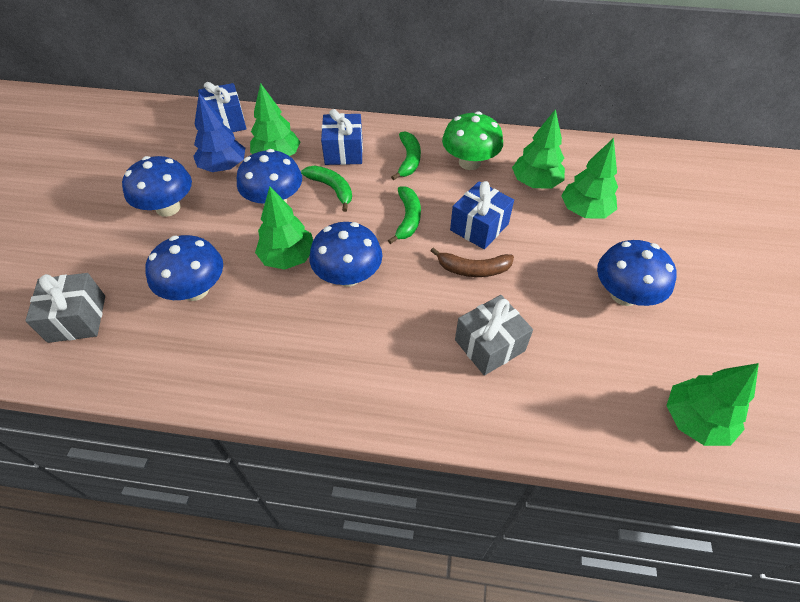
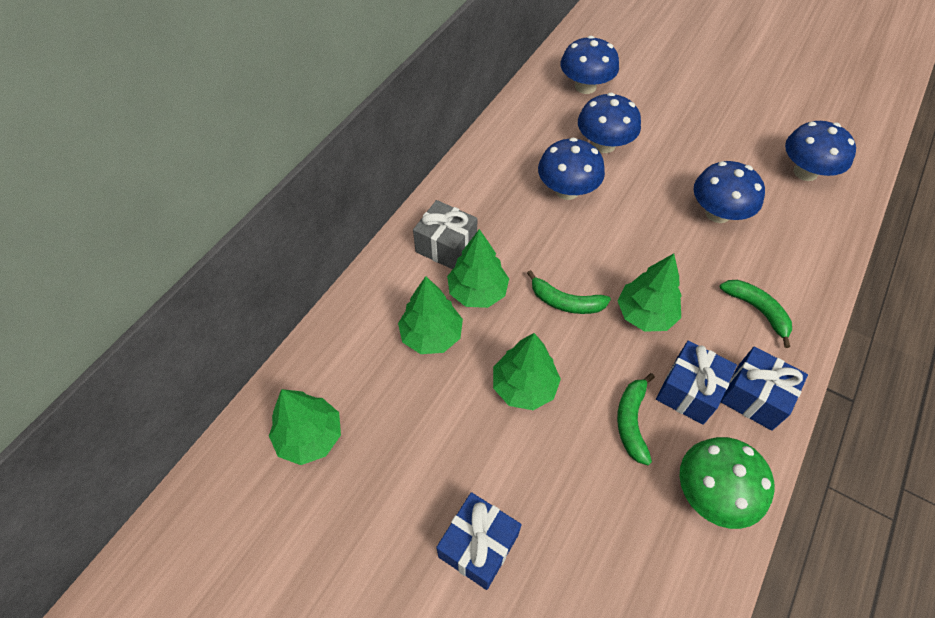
blue tree: 1 -> 0
brown banana: 1 -> 0
grey gift: 2 -> 1

